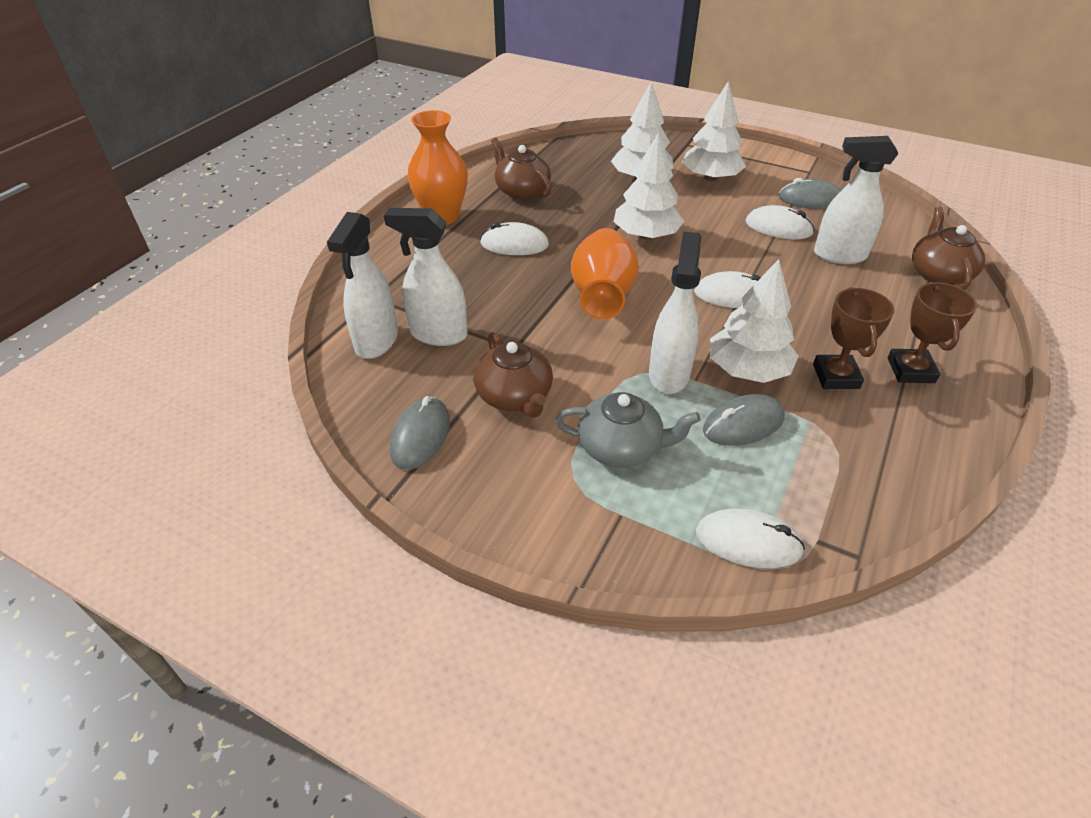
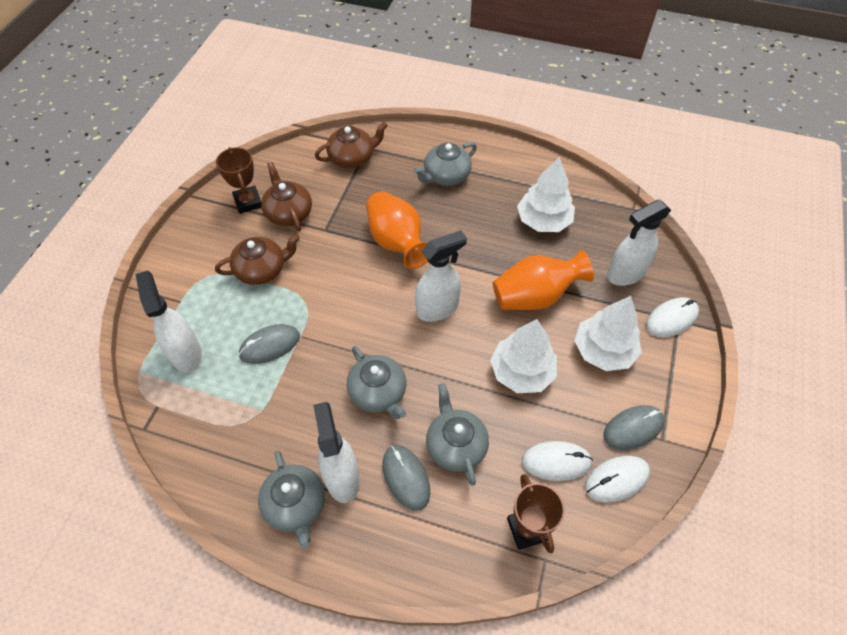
grey teapot: 1 -> 4
white mouse: 4 -> 3
white tree: 4 -> 3

